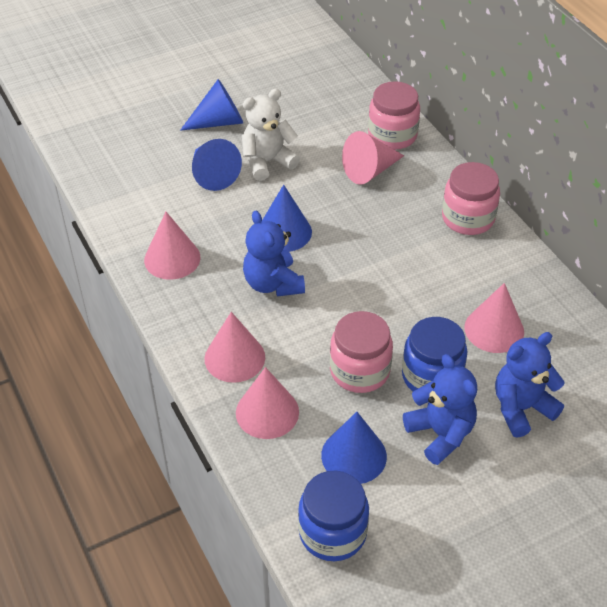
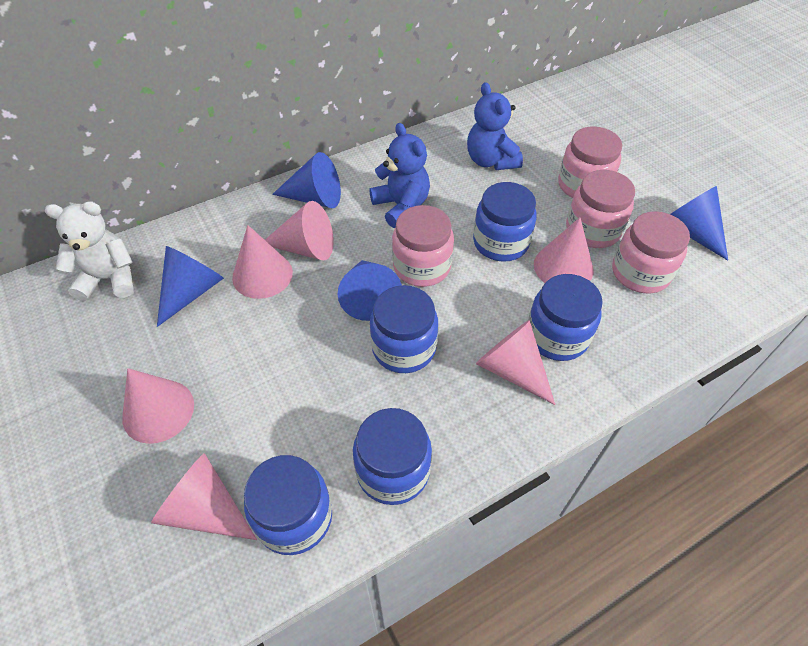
blue jar: 2 -> 5
blue teddy bear: 3 -> 2
pink cone: 5 -> 6
pink jar: 3 -> 4

